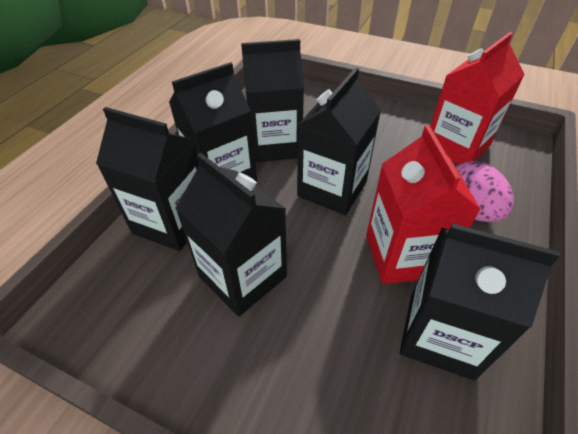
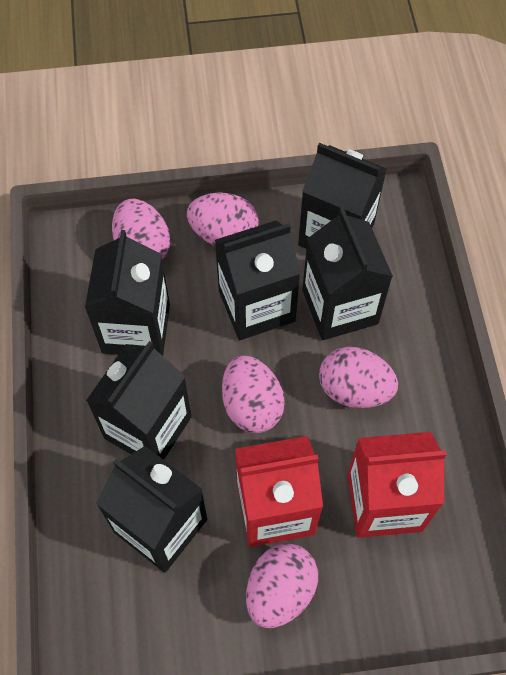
pink egg: 1 -> 5

